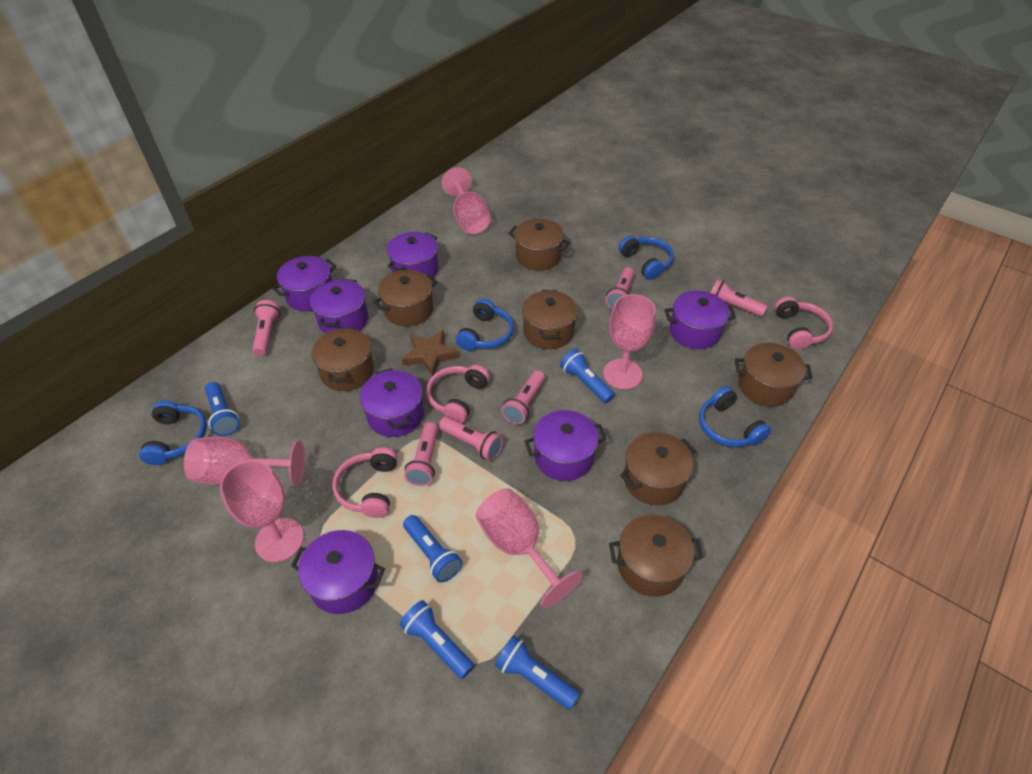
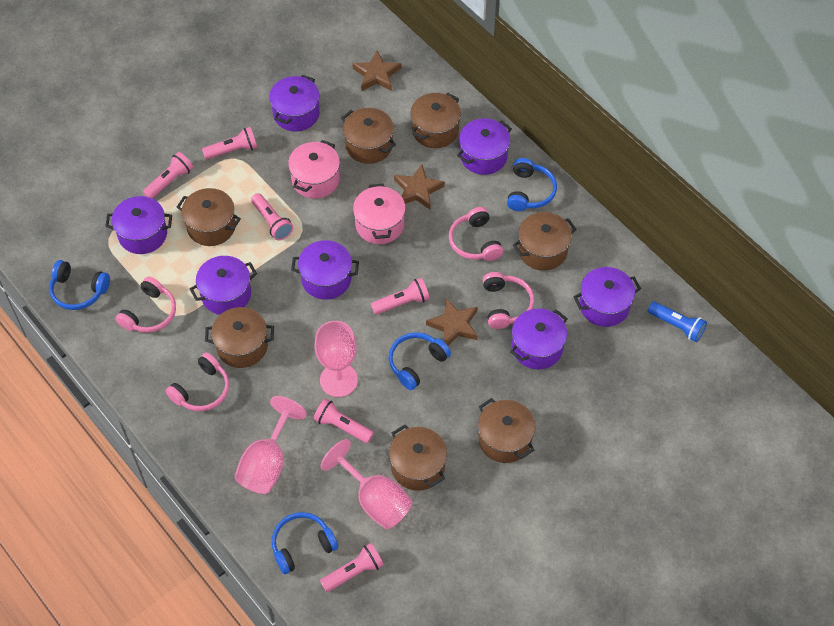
blue flashlight: 5 -> 1
brown star: 1 -> 3
pink goblet: 5 -> 3
pink headphones: 3 -> 4
pink pot: 0 -> 2

